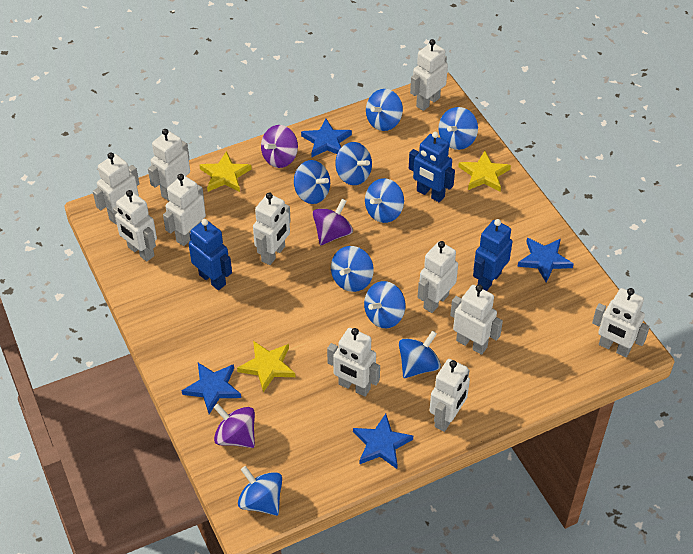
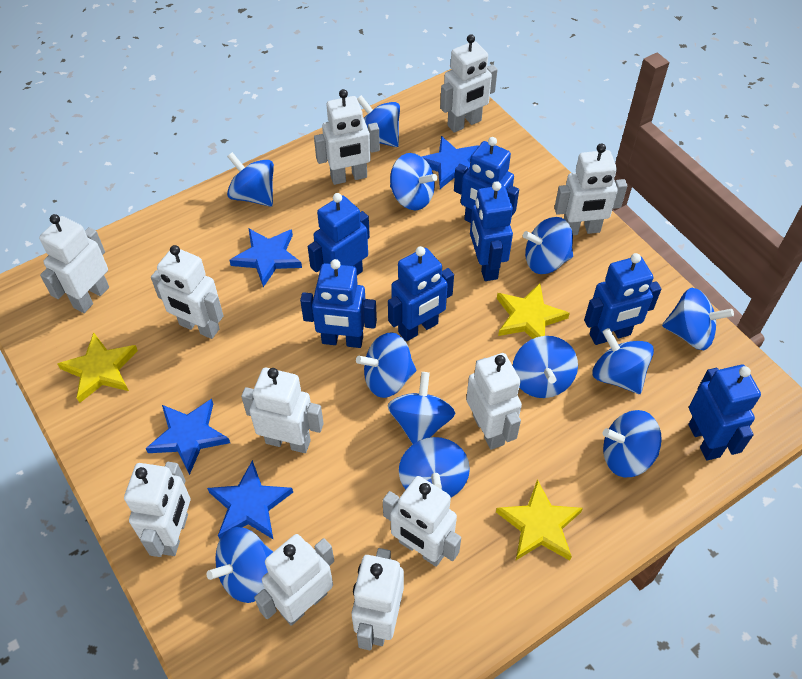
blue robot: 3 -> 7
blue spinning top: 9 -> 12
purple spinning top: 3 -> 0

